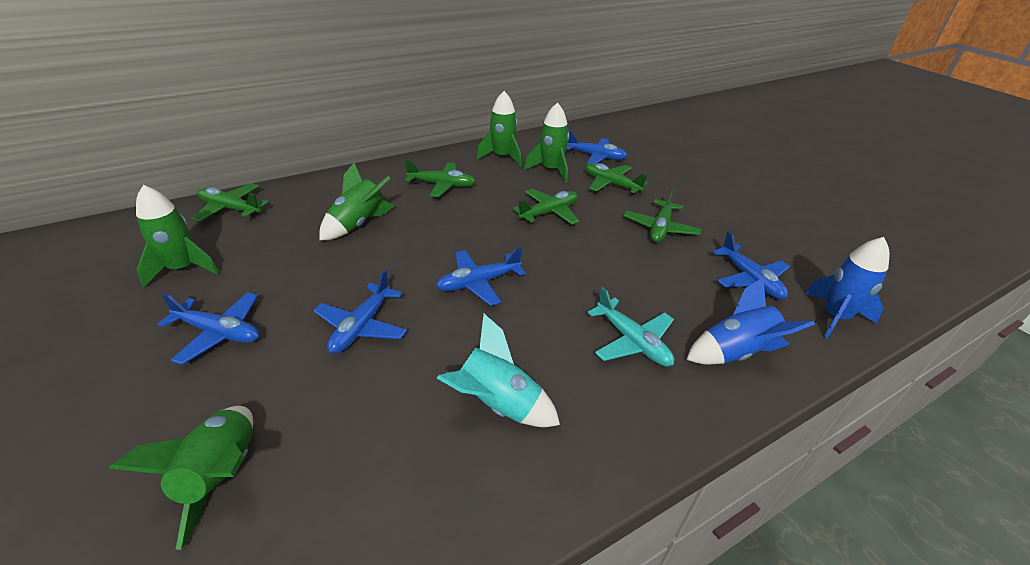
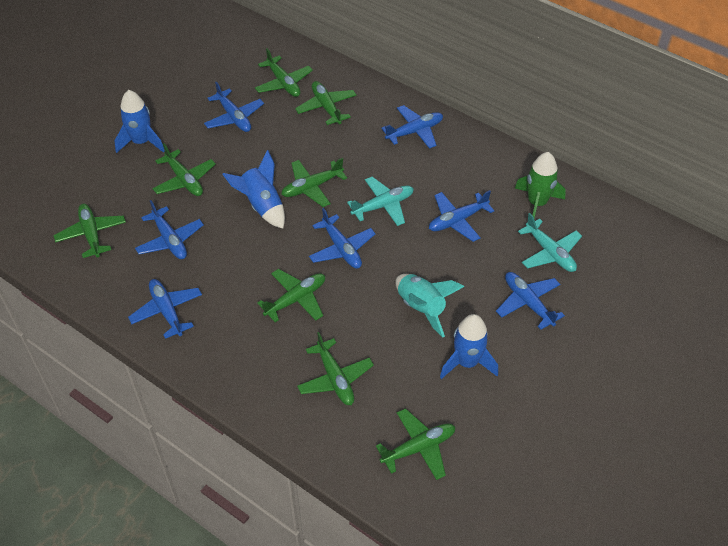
blue plane: 5 -> 7
blue rocket: 2 -> 3
green plane: 5 -> 8
green rocket: 5 -> 1
turquoise plane: 1 -> 2

